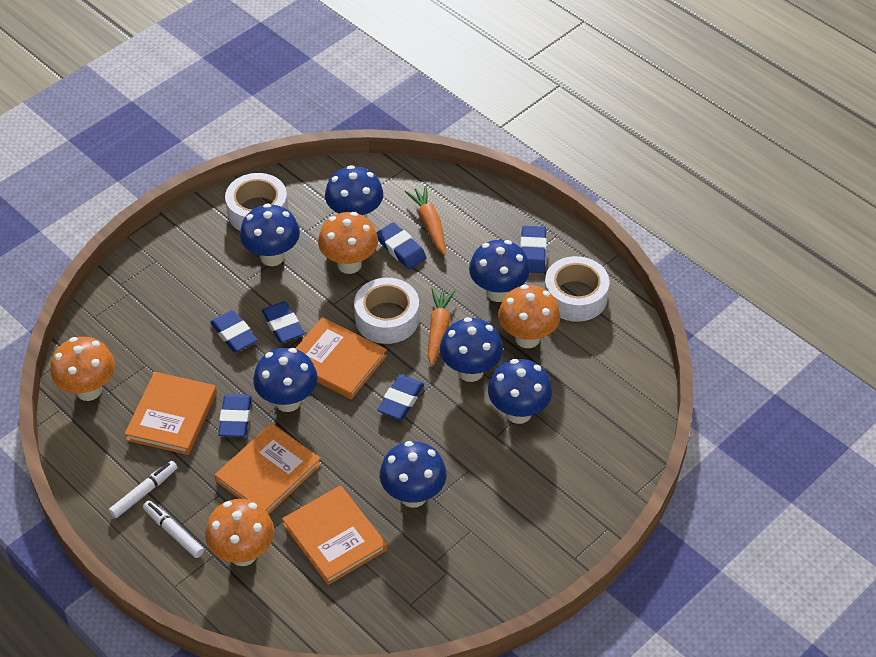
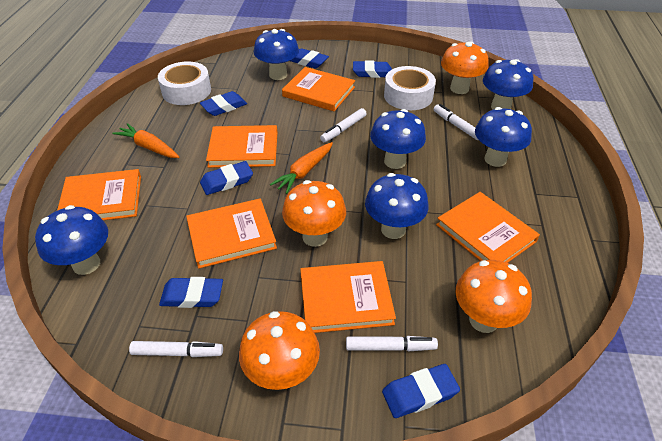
blue mushroom: 7 -> 6
orange book: 4 -> 6
white marker: 2 -> 4
white tape: 3 -> 2

